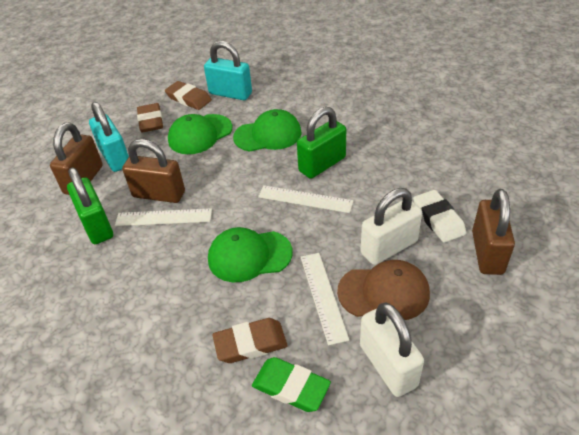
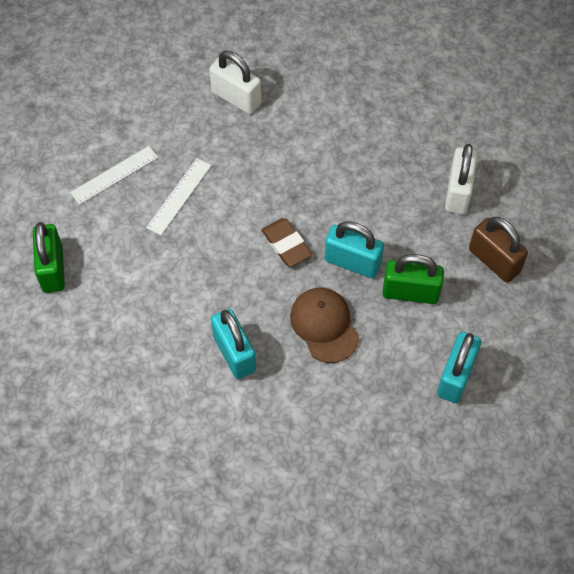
brown eraser: 3 -> 1
brown padlock: 3 -> 1
green cap: 3 -> 0
green eraser: 1 -> 0
turquoise padlock: 2 -> 3
white eraser: 1 -> 0
white ruler: 3 -> 2

